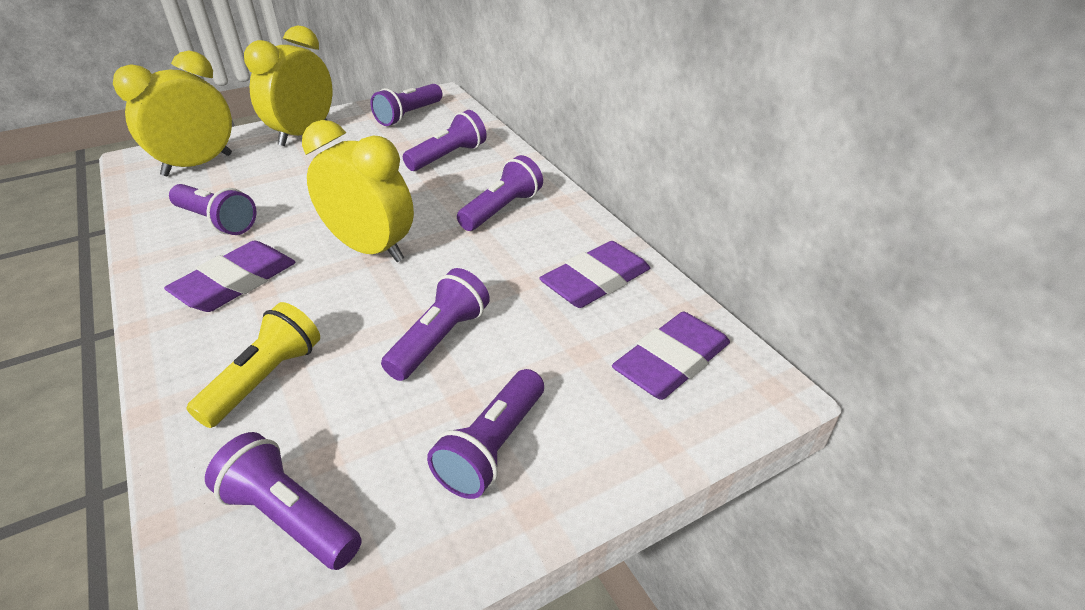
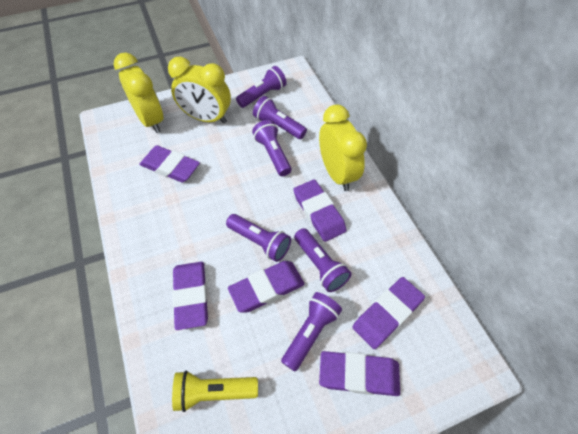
purple eraser: 3 -> 6
purple flashlight: 7 -> 6

